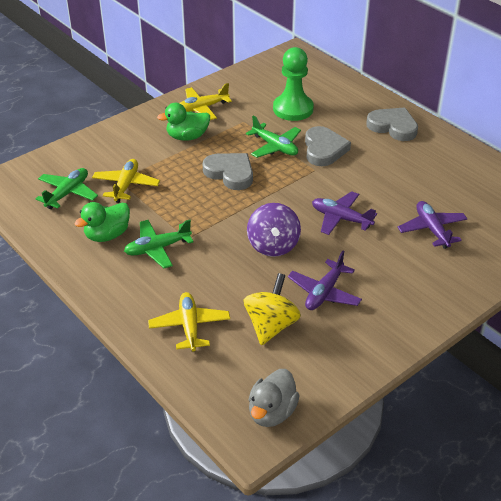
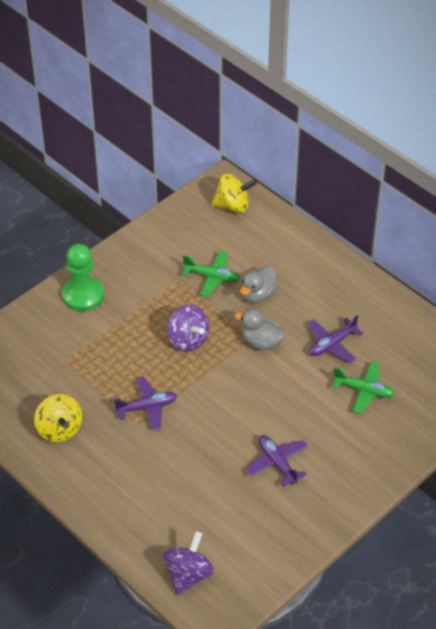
green duck: 2 -> 0
green plane: 3 -> 2
grey duck: 1 -> 2
grey heart: 3 -> 0
purple spinning top: 1 -> 2
yellow plane: 3 -> 0
yellow spinning top: 1 -> 2

